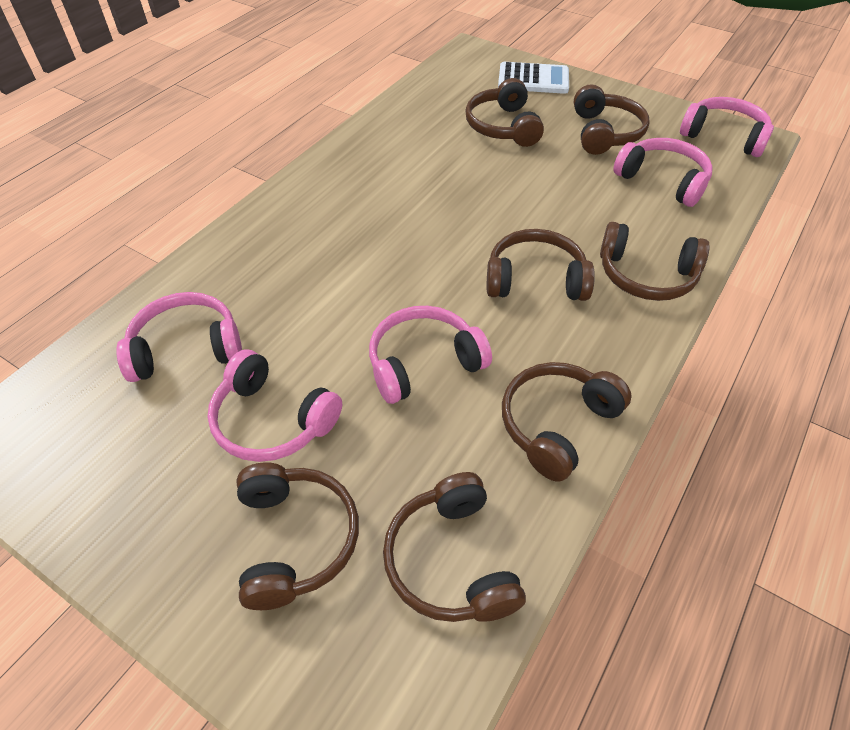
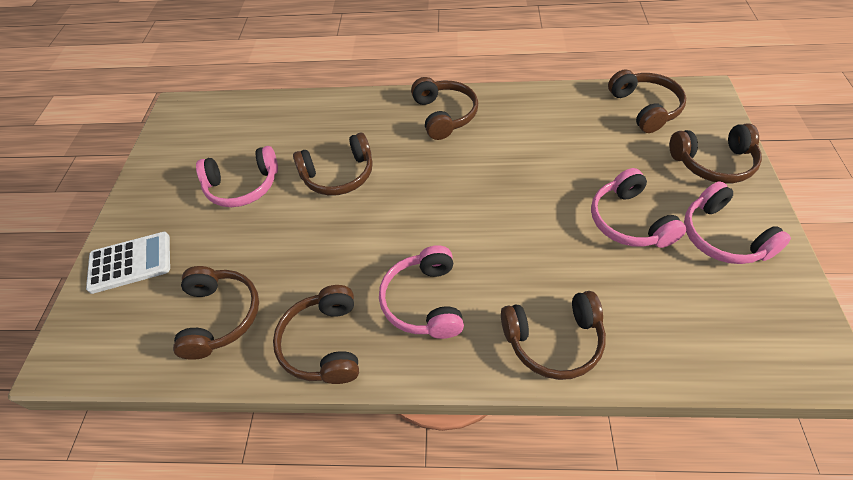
pink headphones: 5 -> 4

